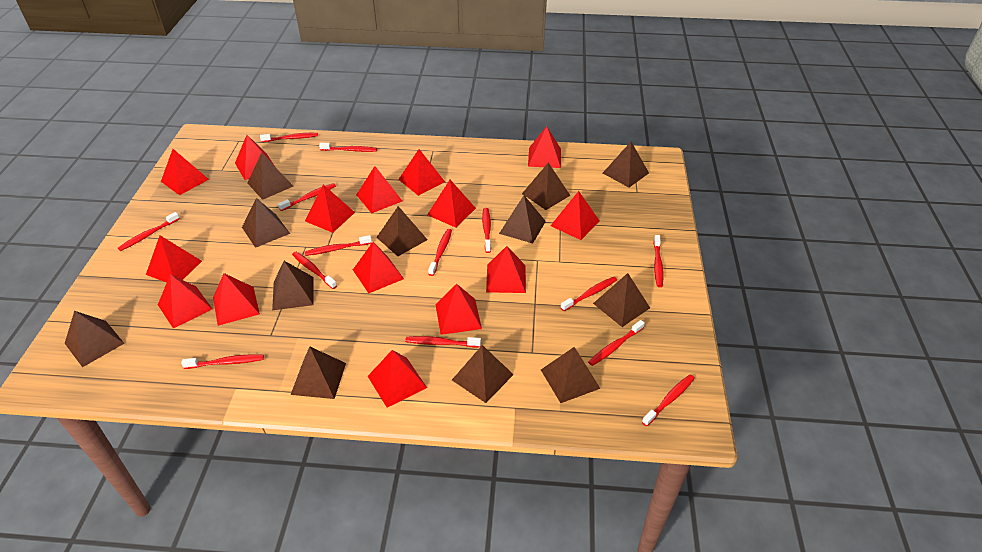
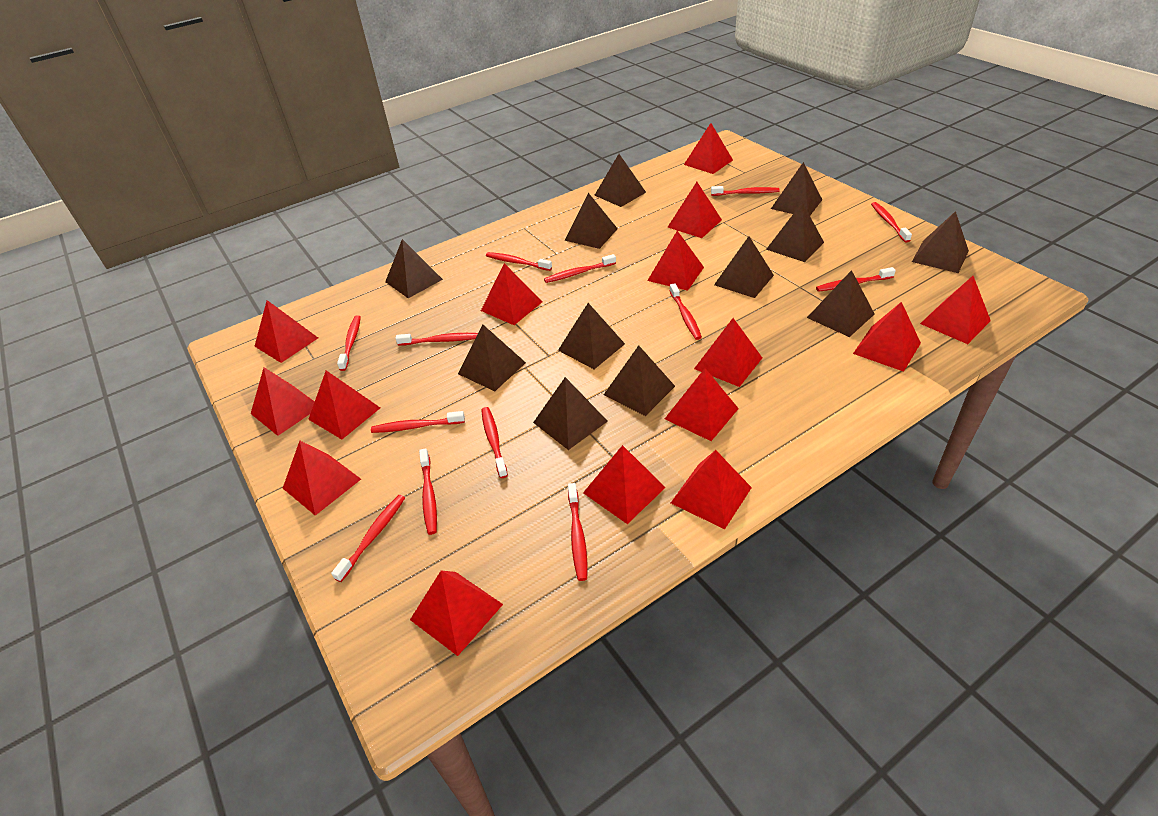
red toothbrush: 14 -> 13

